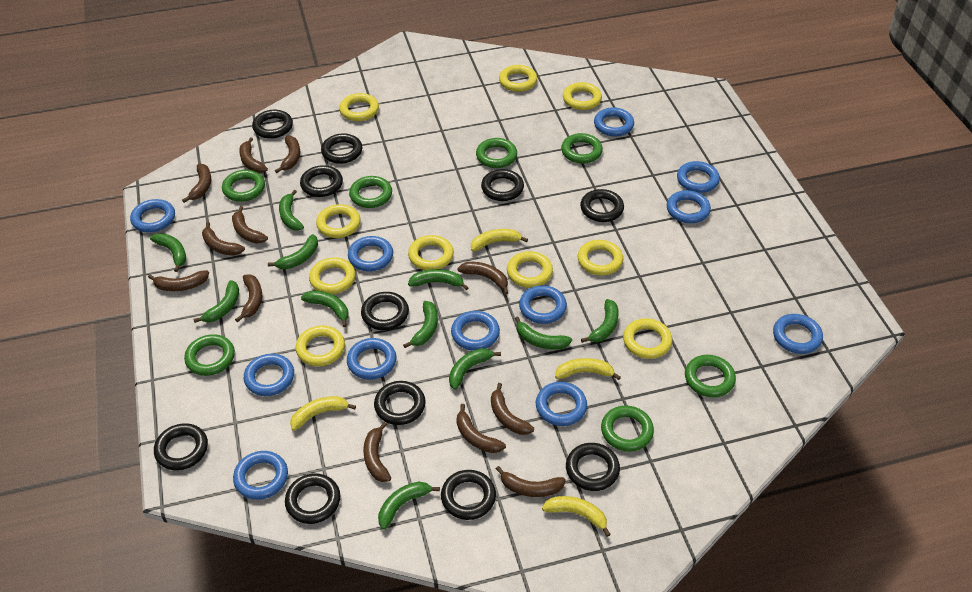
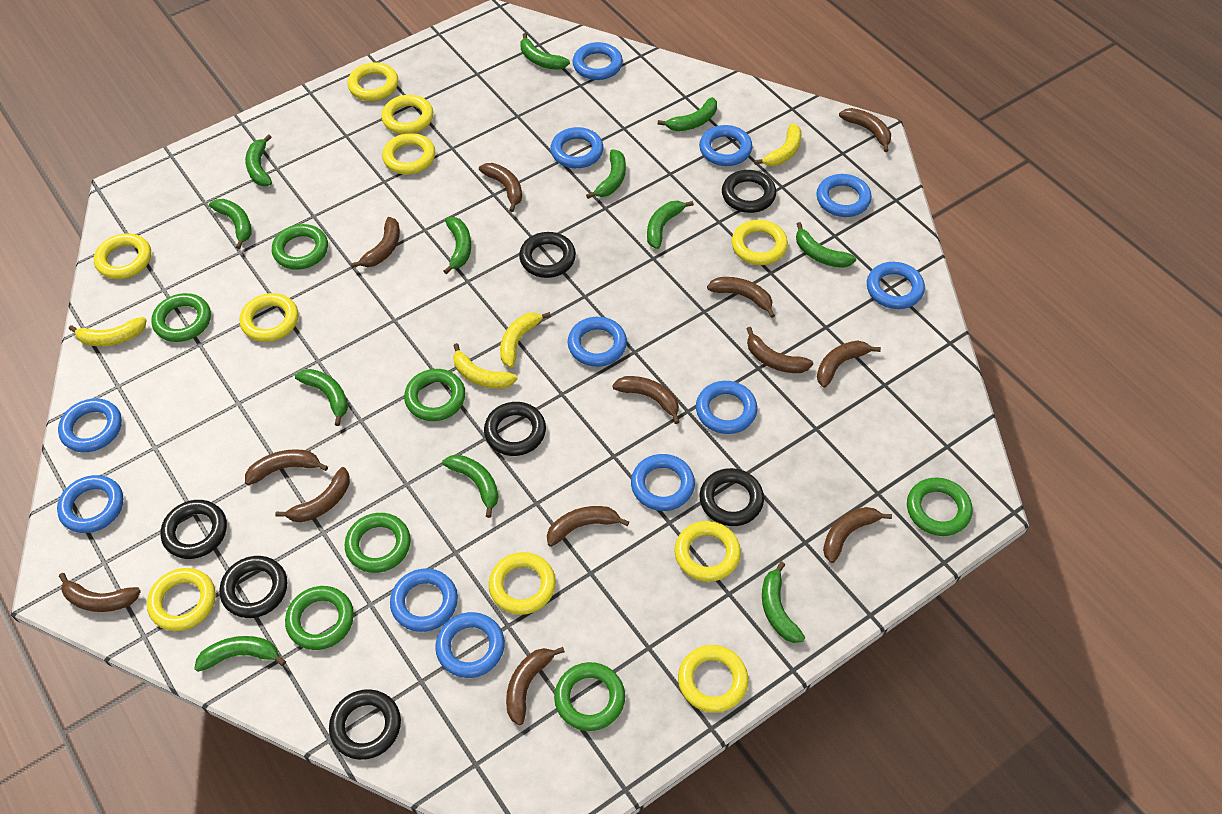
black ring: 11 -> 7
brown banana: 12 -> 13
green banana: 11 -> 12

